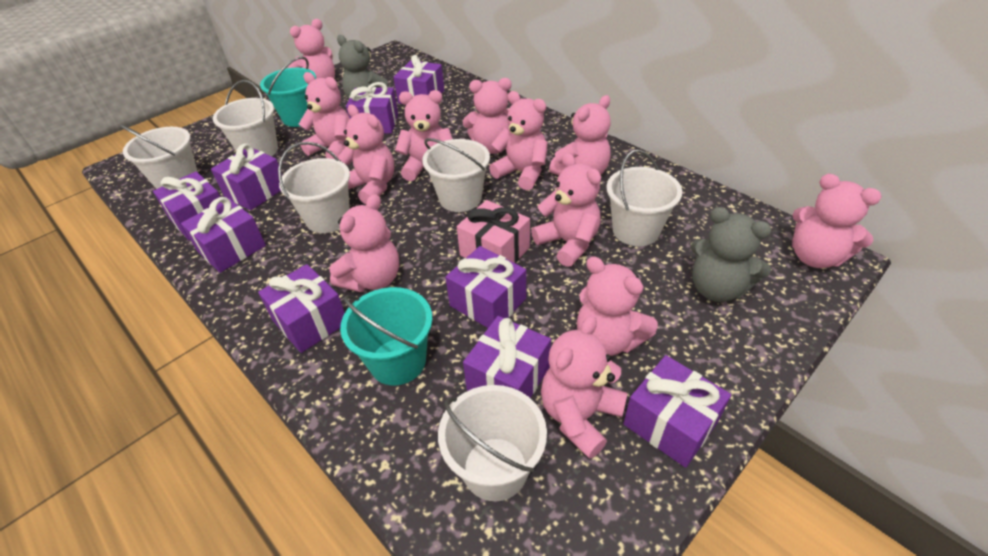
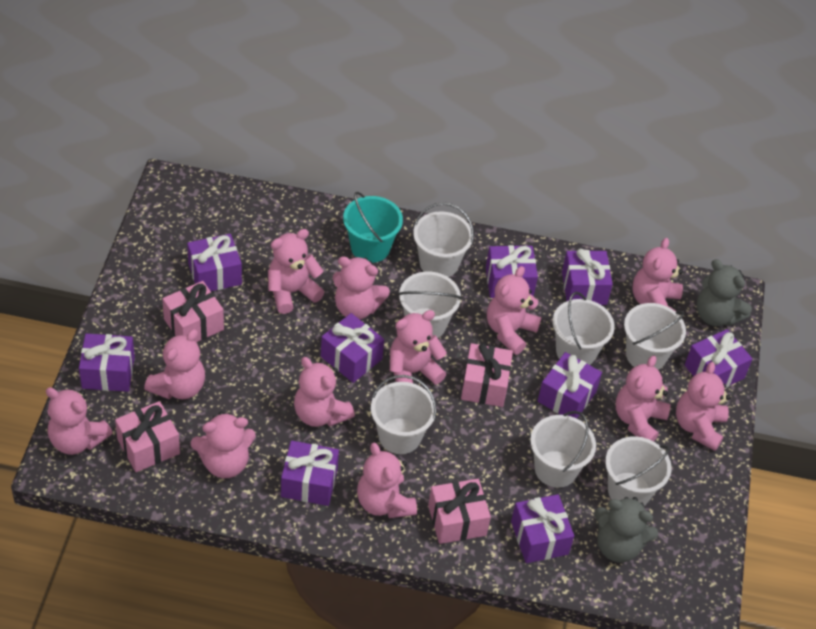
pink gift: 1 -> 4
turquoise bucket: 2 -> 1
white bucket: 6 -> 7

